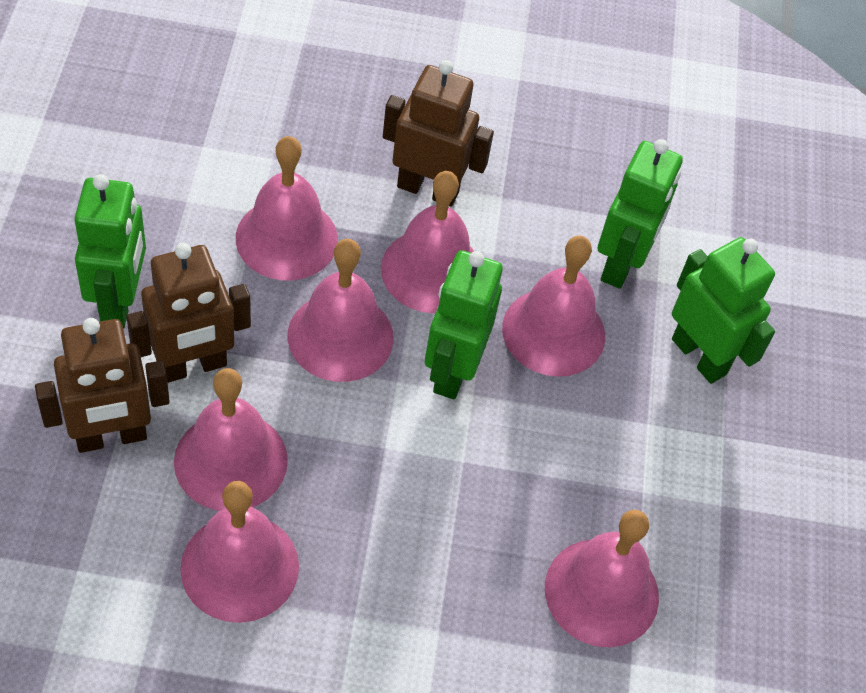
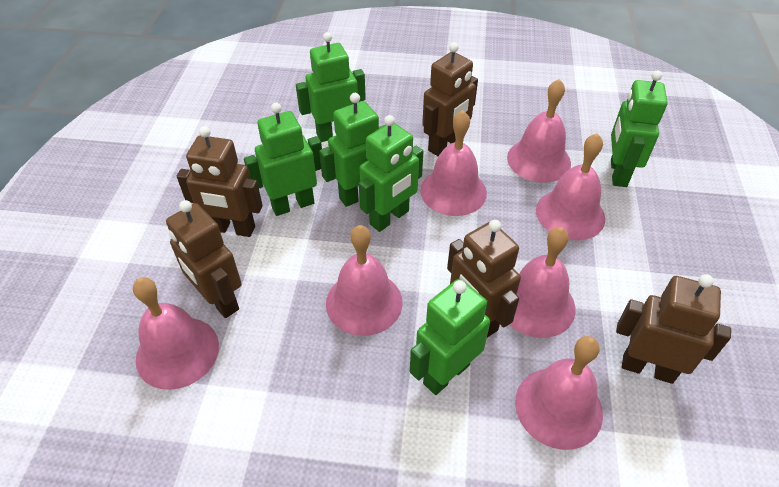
brown robot: 3 -> 5
green robot: 4 -> 6

